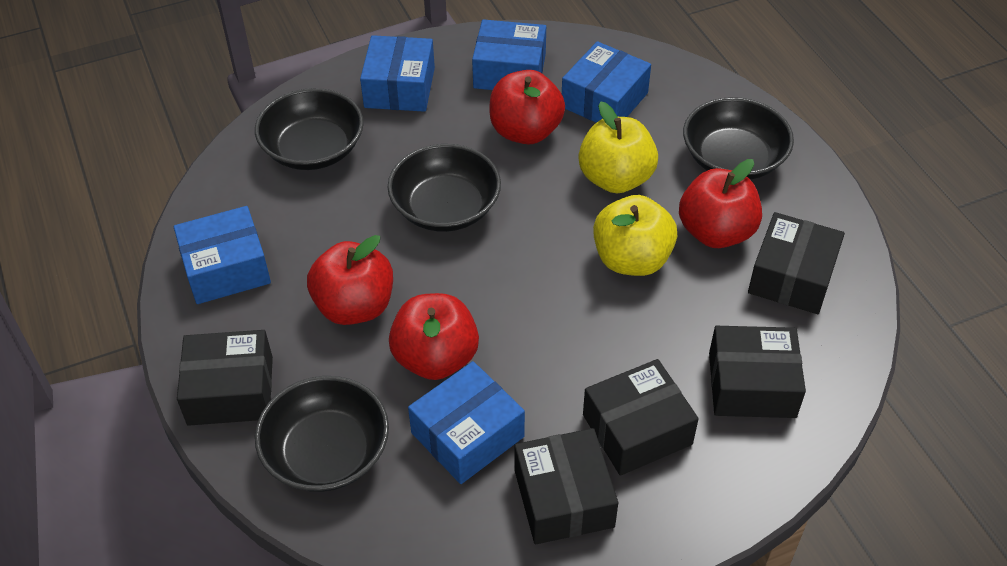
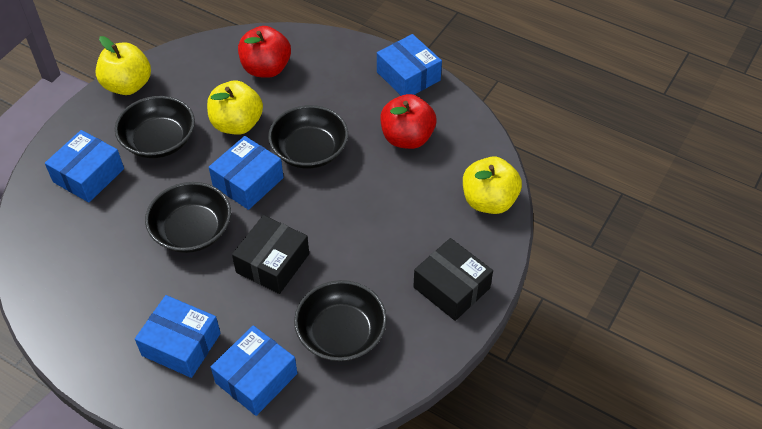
black box: 5 -> 2
red apple: 4 -> 2
yellow apple: 2 -> 3

